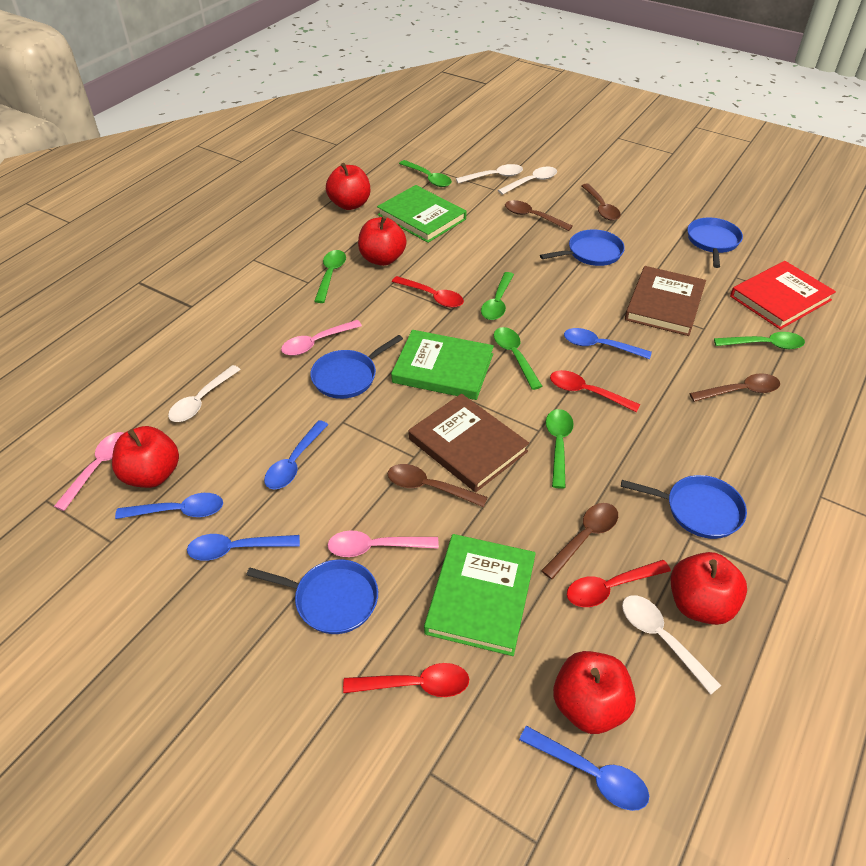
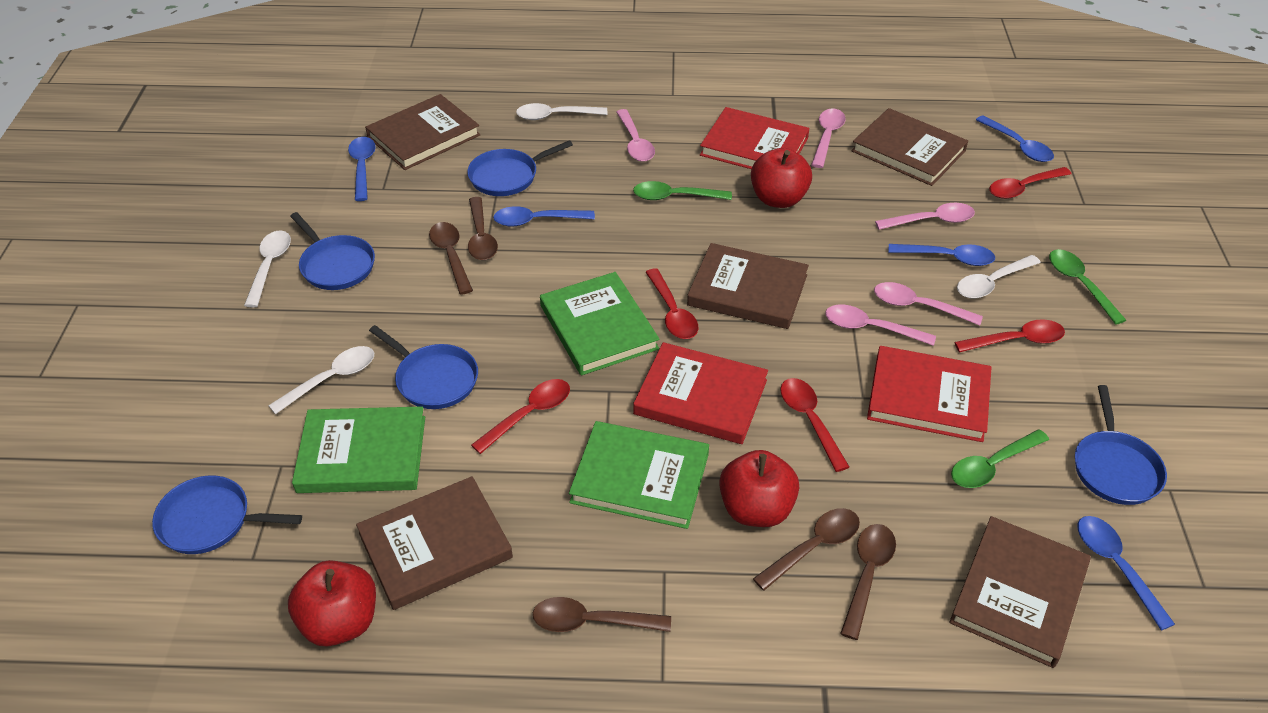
brown book: 2 -> 5
green spoon: 6 -> 3
pink spoon: 3 -> 5
red apple: 5 -> 3
red book: 1 -> 3
red spoon: 4 -> 5

